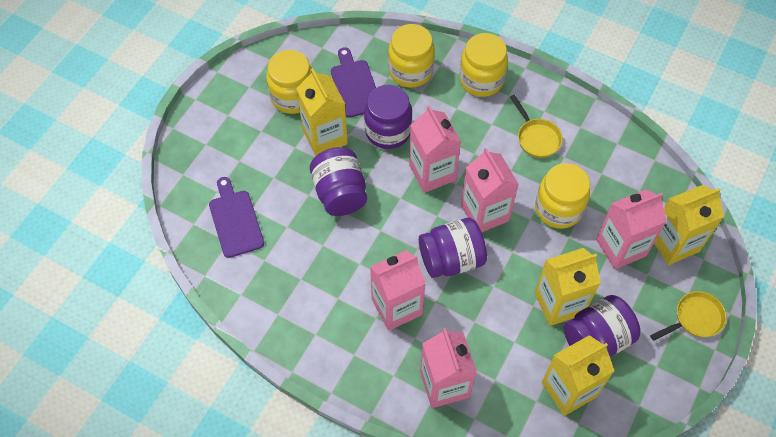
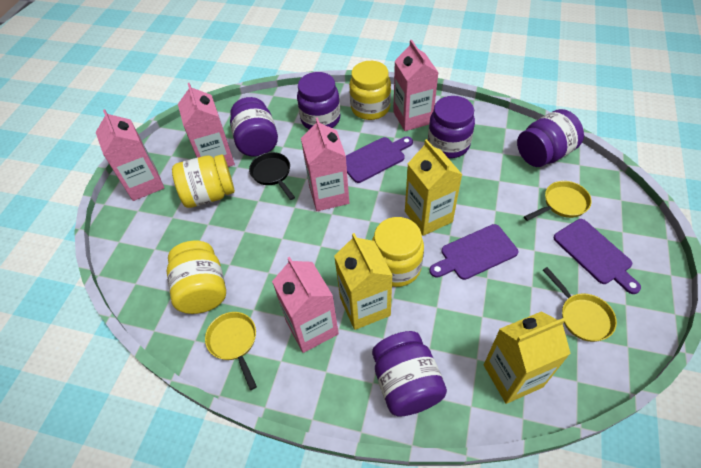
black pan: 0 -> 1
purple cutting board: 2 -> 3
purple jar: 4 -> 5
yellow carton: 4 -> 3
yellow pan: 2 -> 3

